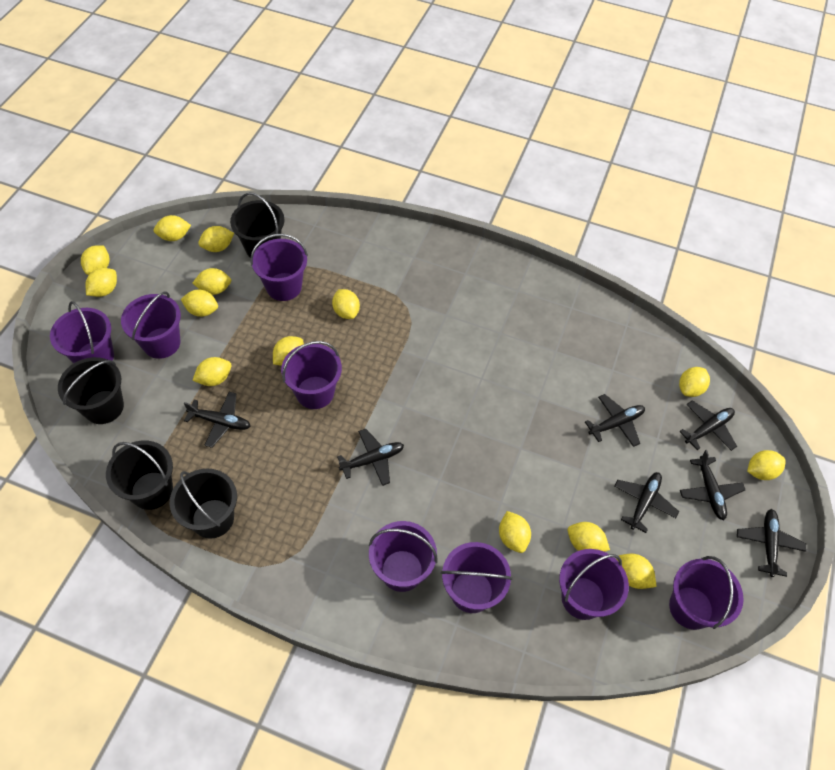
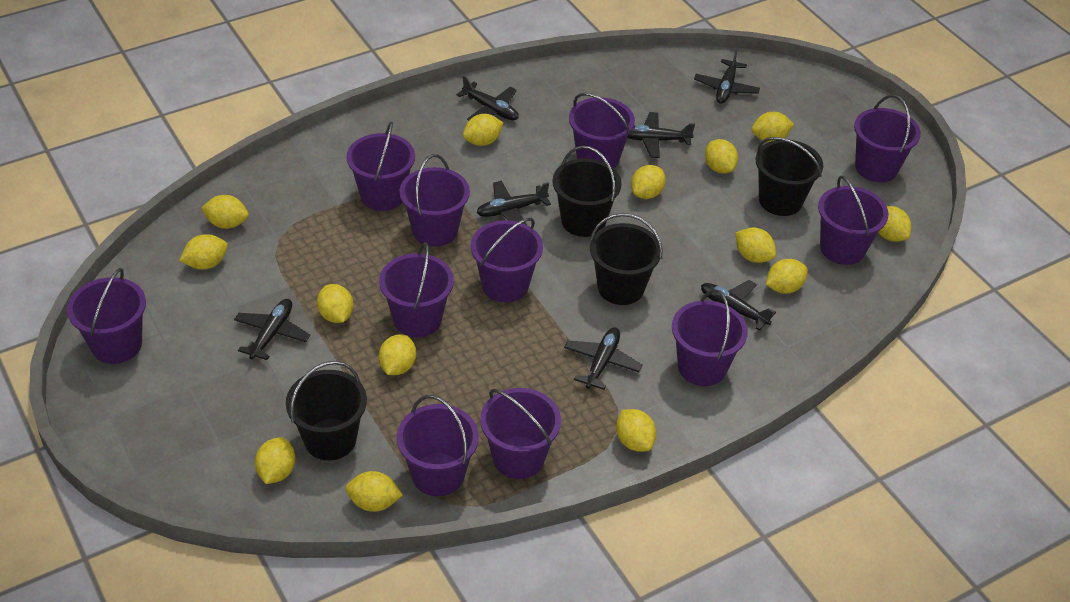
purple bucket: 8 -> 11

